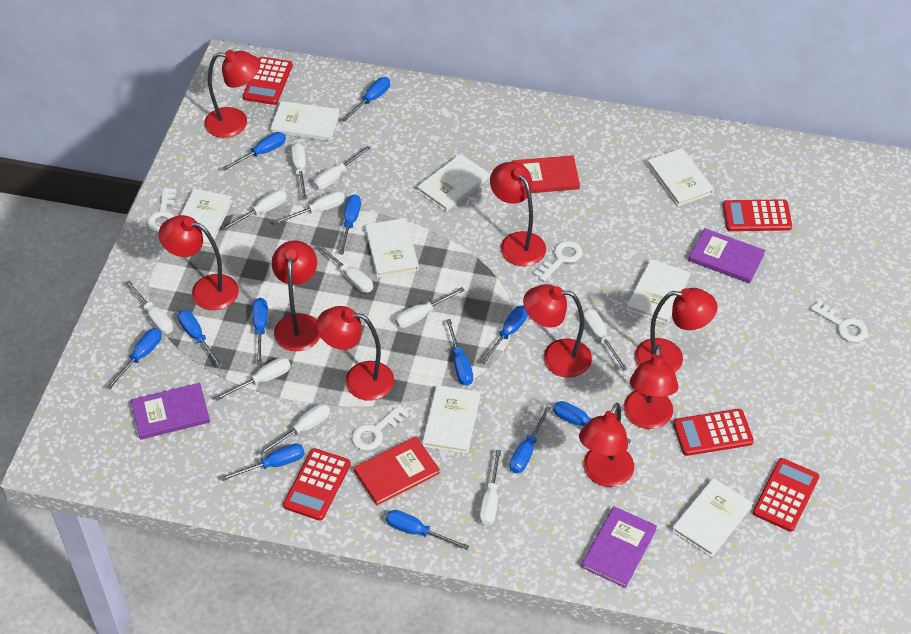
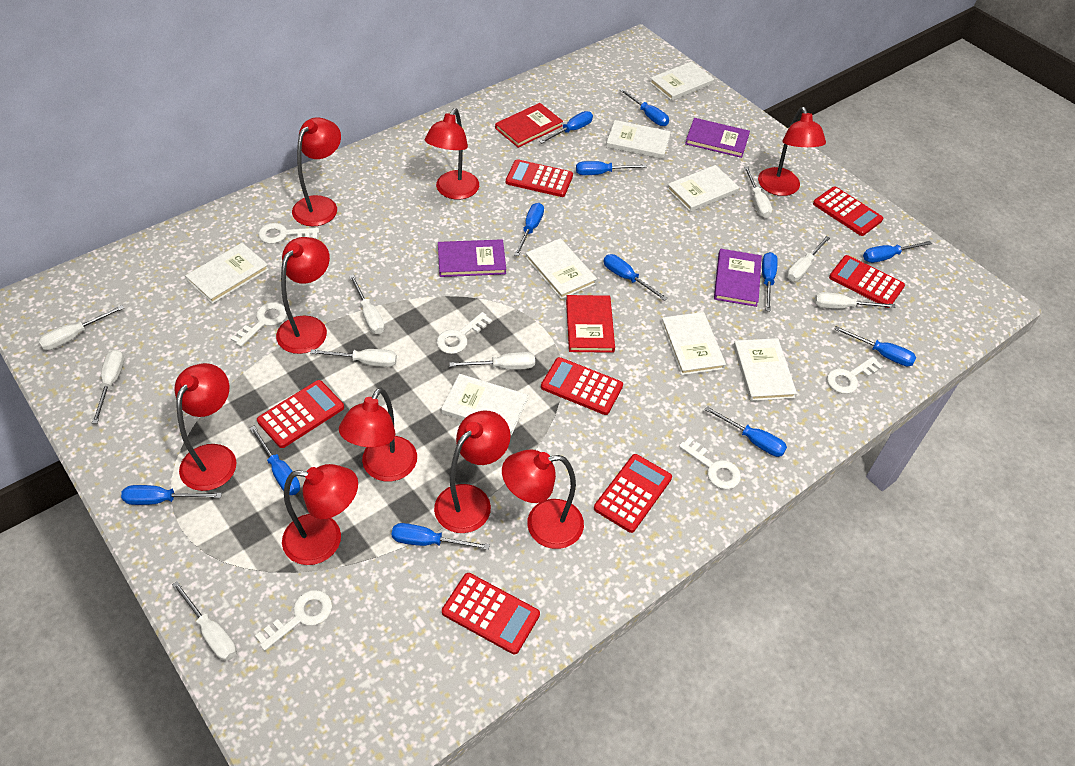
red calculator: 5 -> 7
white key: 4 -> 6
white screwdriver: 11 -> 9

